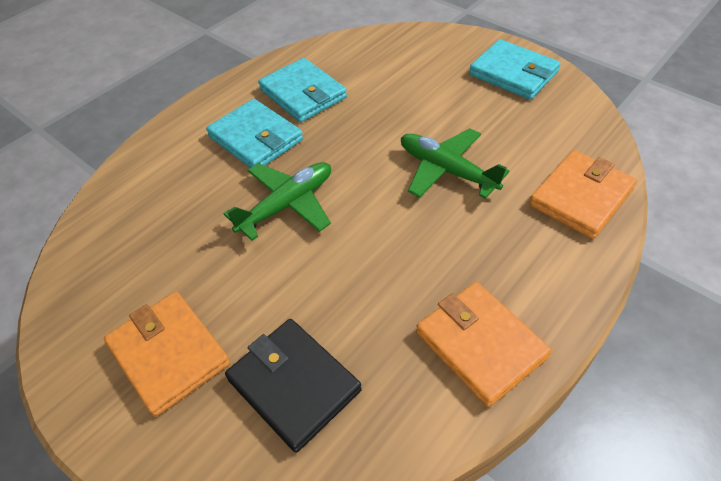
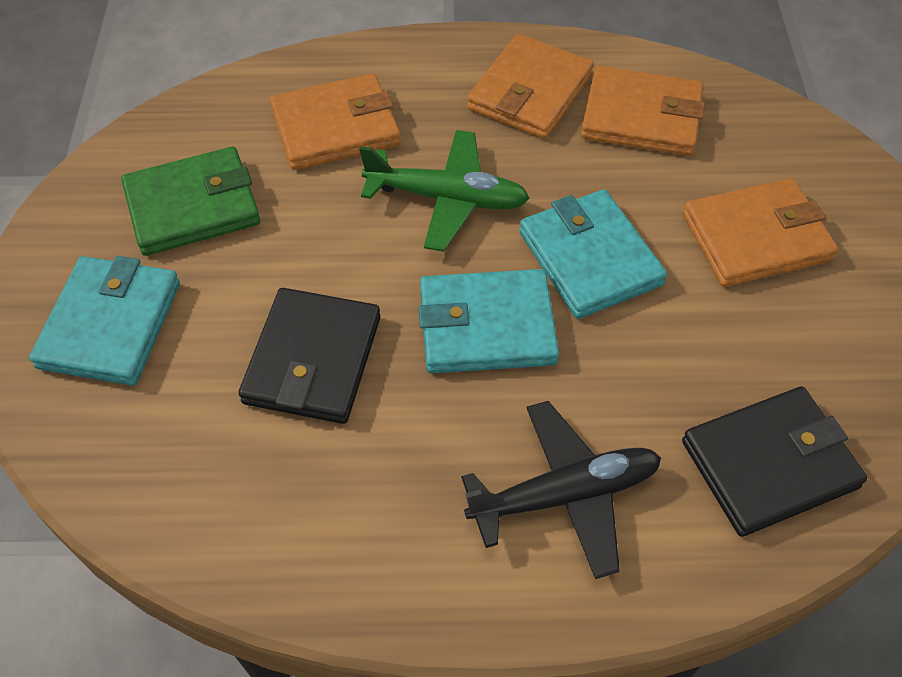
black plane: 0 -> 1
black wallet: 1 -> 2
green plane: 2 -> 1
green wallet: 0 -> 1
orange wallet: 3 -> 4

